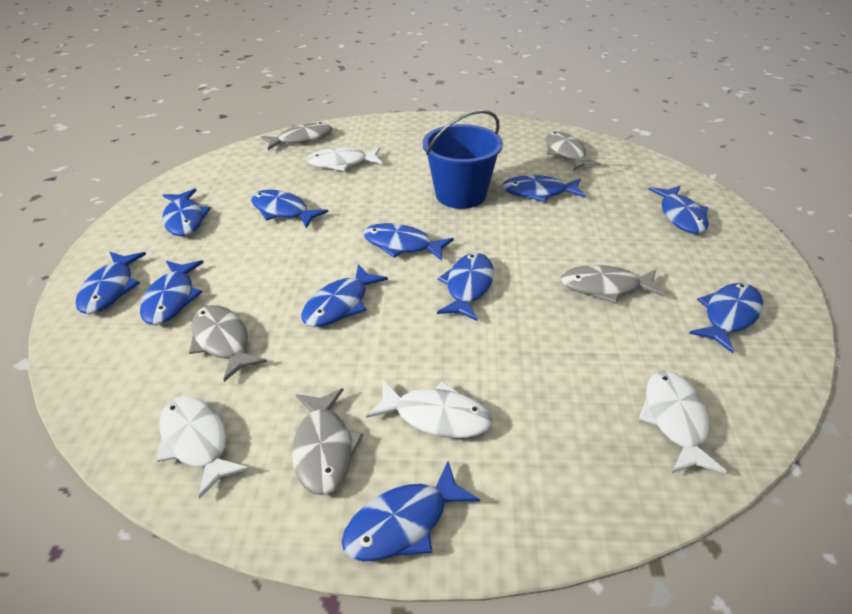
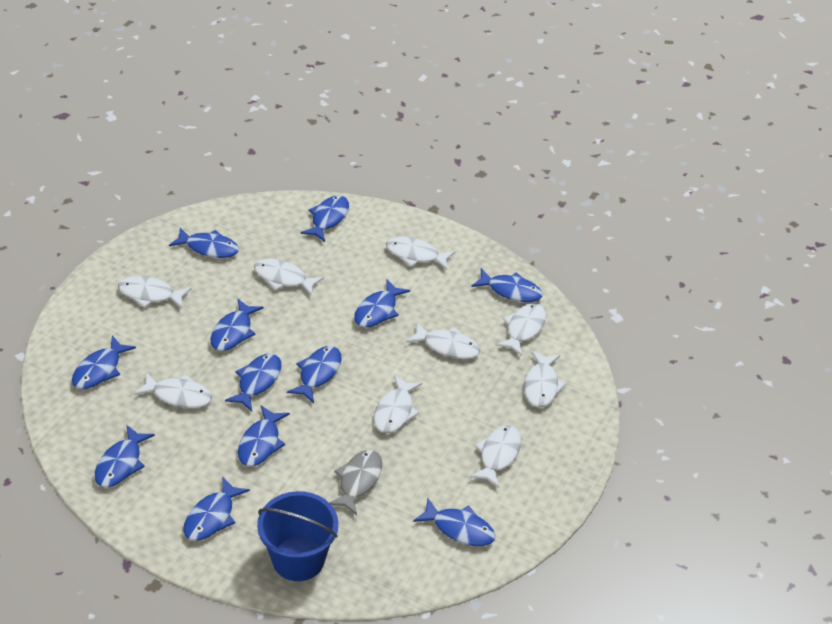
blue fish: 11 -> 12
grey fish: 5 -> 1
white fish: 4 -> 9

